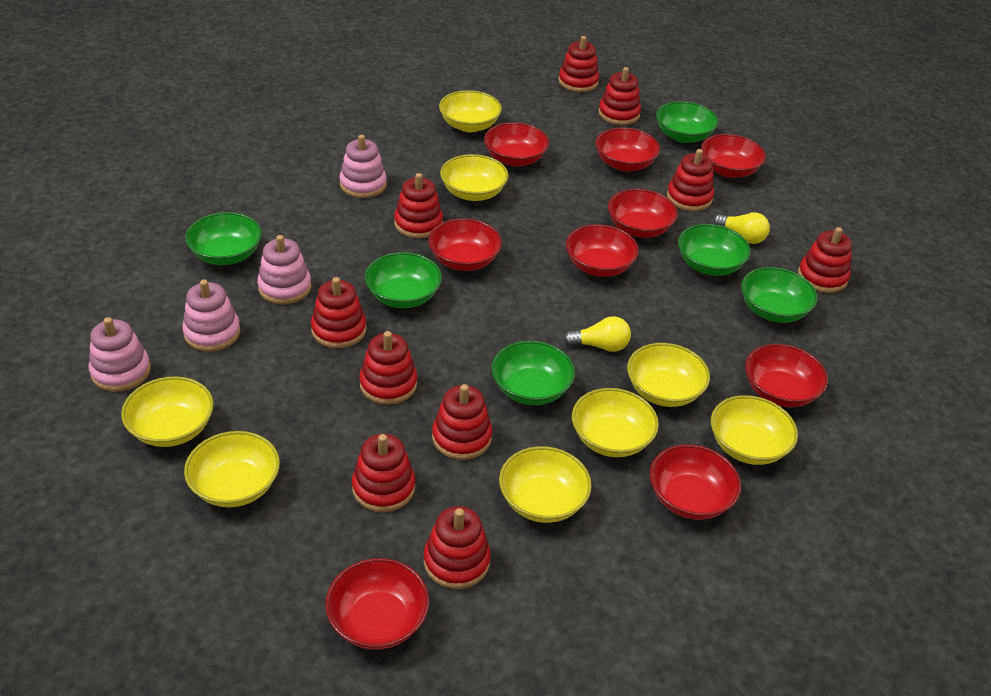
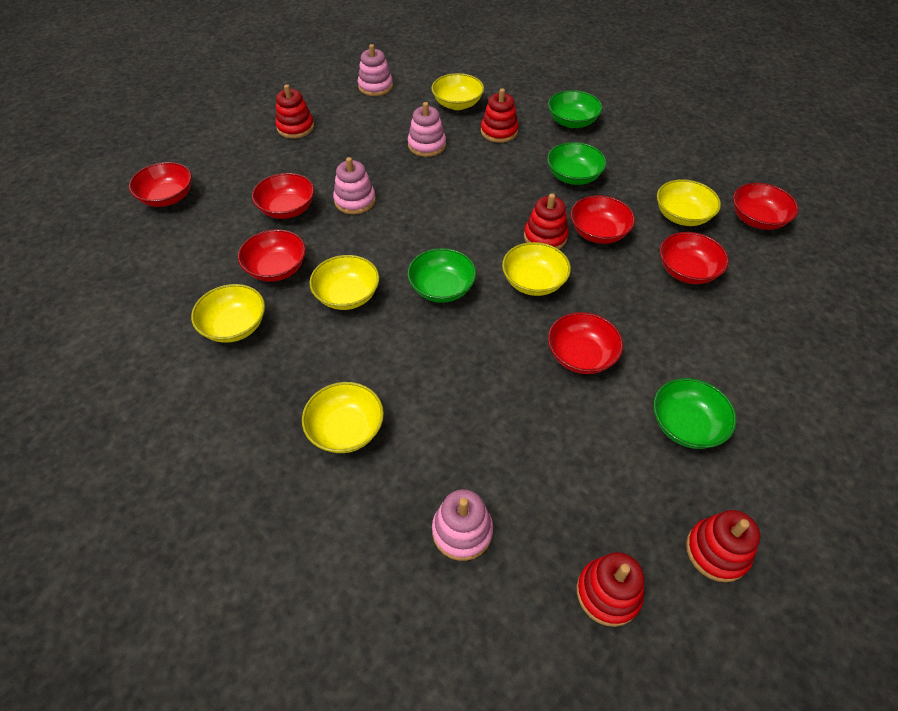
green bowl: 6 -> 4
red bowl: 9 -> 7
red stacking toy: 10 -> 5
yellow bowl: 8 -> 6
yellow light bulb: 2 -> 0

